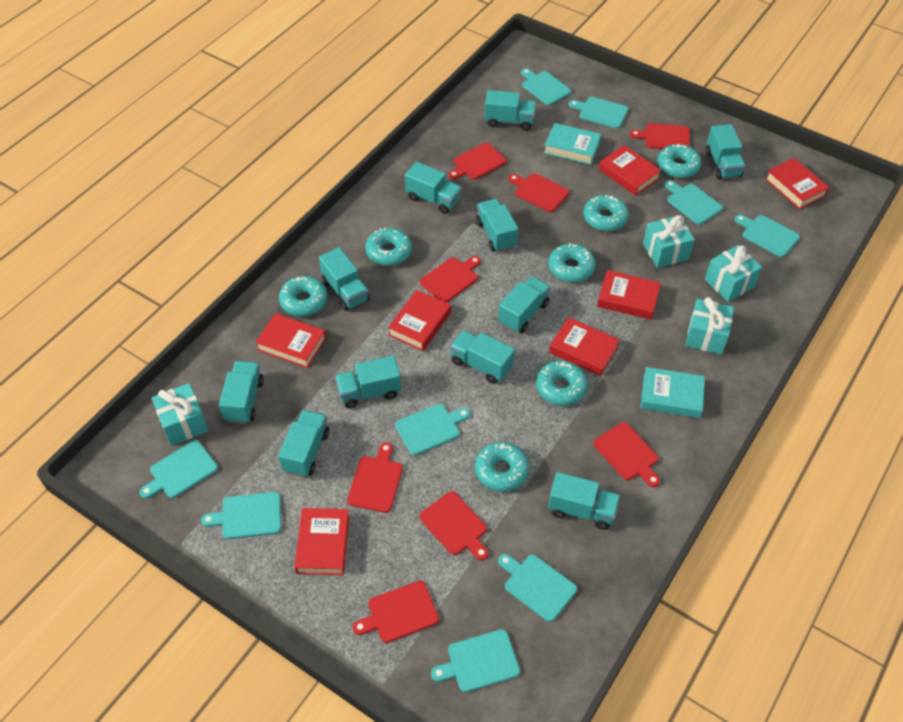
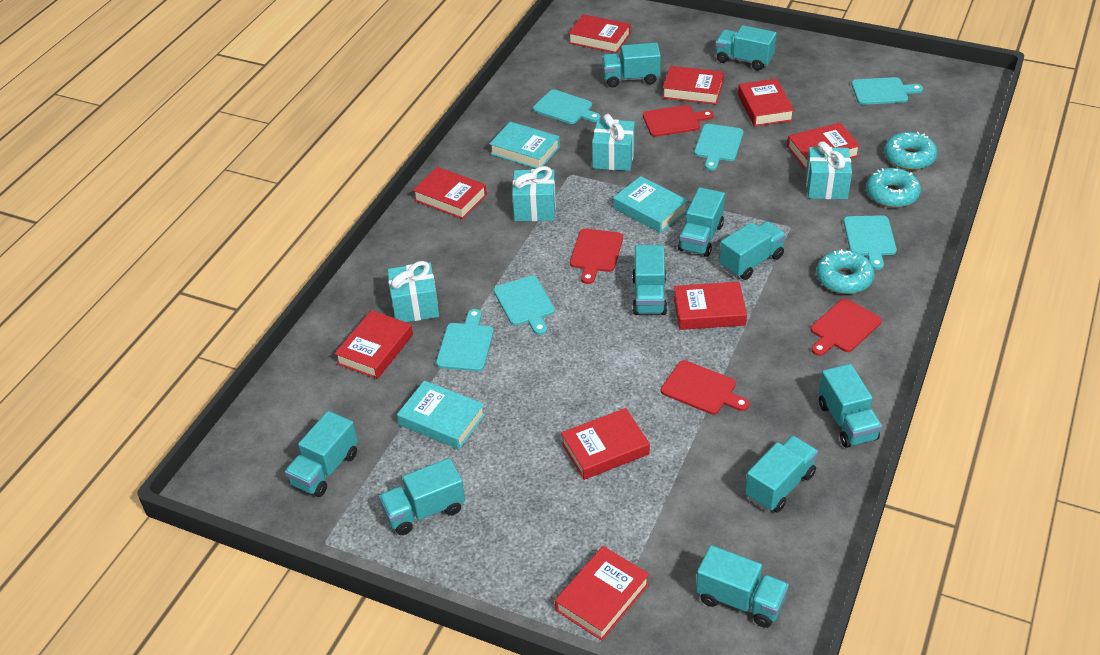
red book: 7 -> 9
red cutting board: 8 -> 4
turquoise book: 2 -> 3
turquoise cutting board: 9 -> 6
turquoise donut: 7 -> 3
turquoise truck: 11 -> 10

